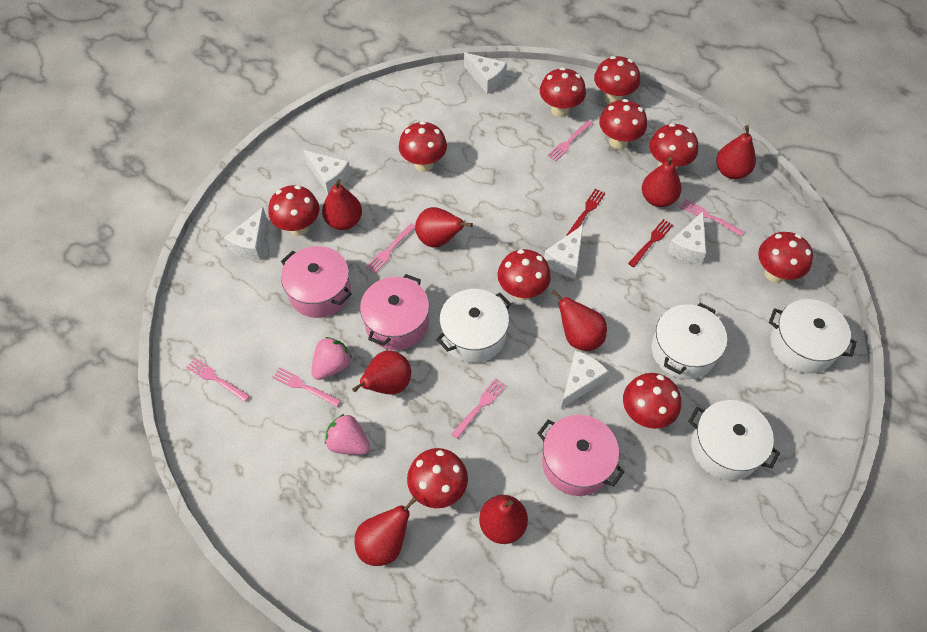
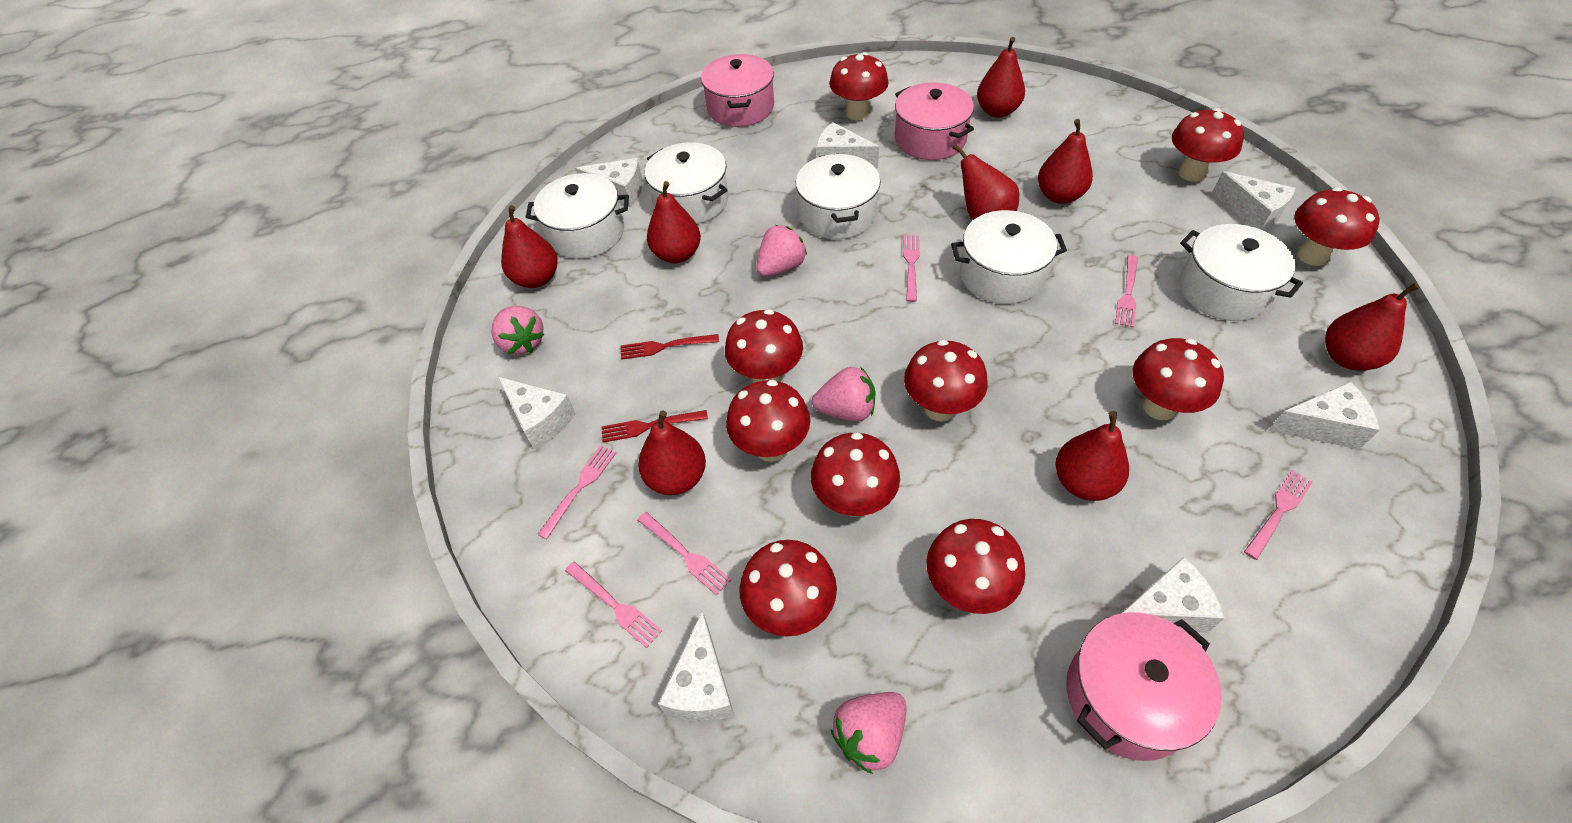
pink strawberry: 2 -> 4
white cheese: 6 -> 7
white pot: 4 -> 5

